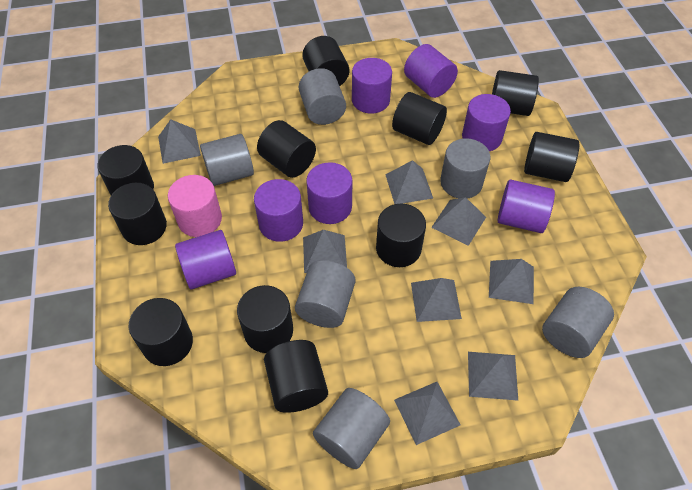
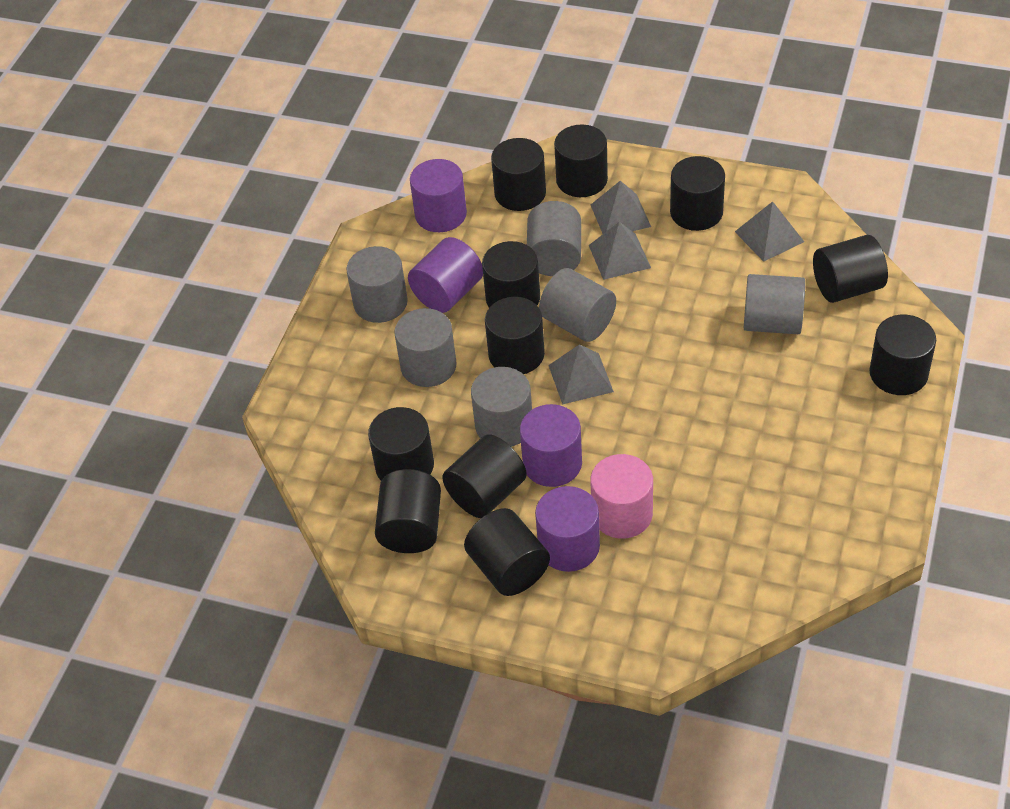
grey pyramid: 8 -> 4
purple cylinder: 7 -> 4

